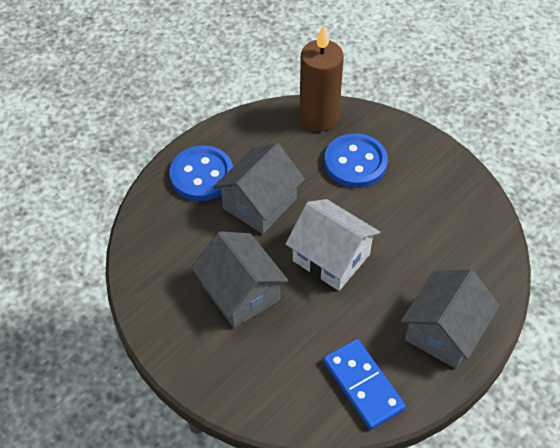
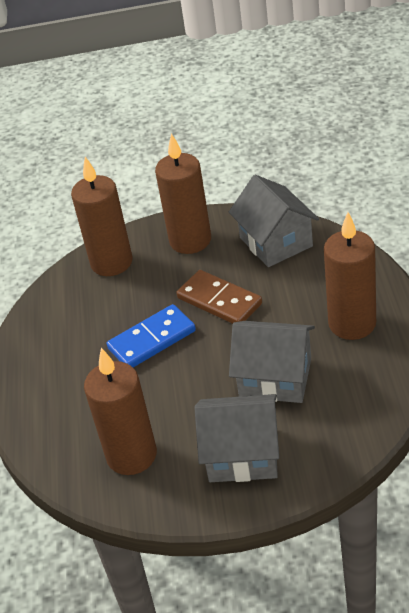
blue button: 2 -> 0
brown candle: 1 -> 4
brown domino: 0 -> 1
white house: 1 -> 0

